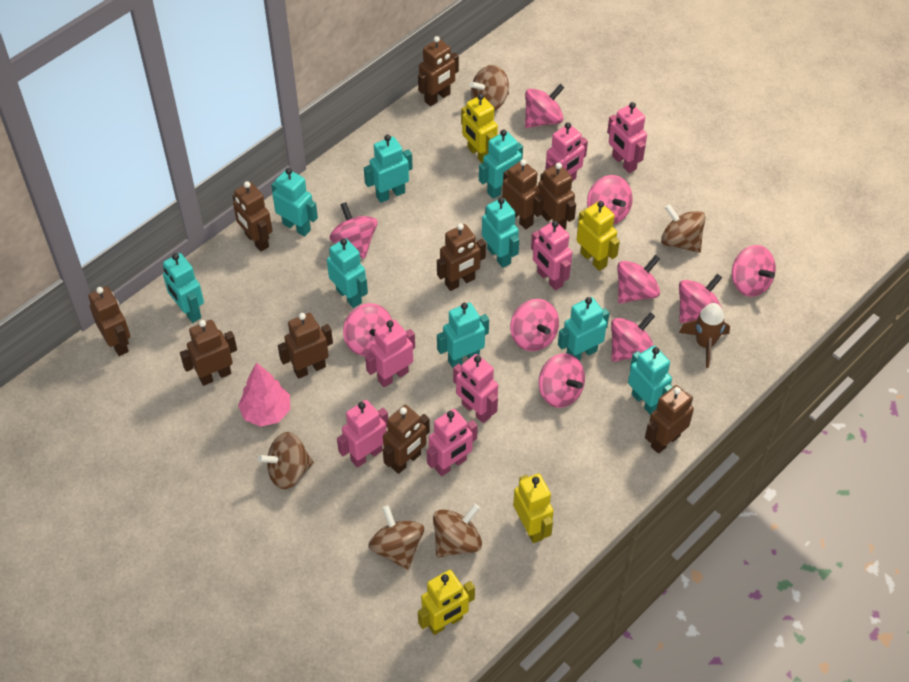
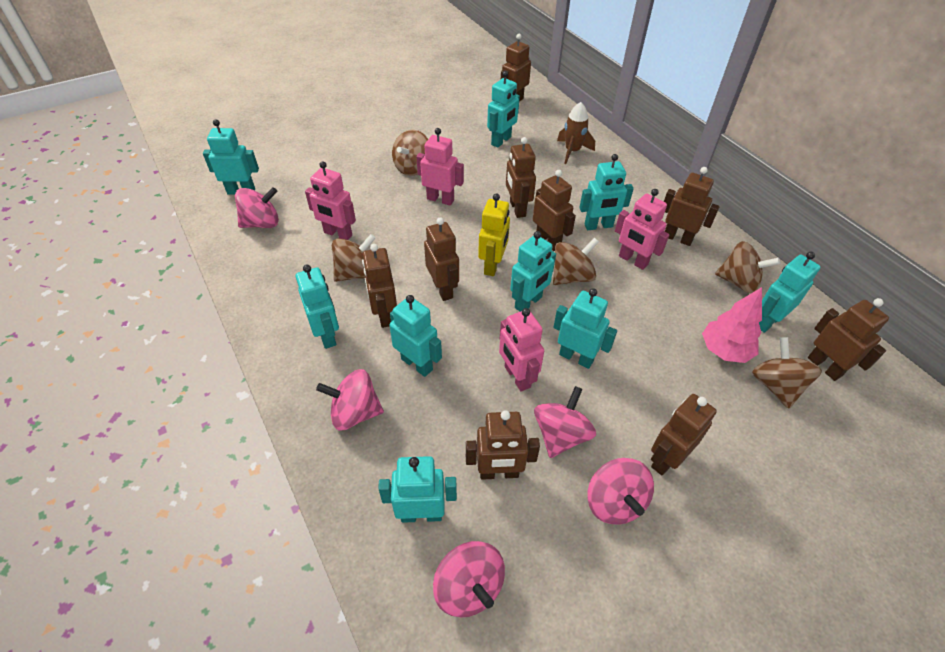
brown robot: 10 -> 9
pink robot: 7 -> 4
pink spinning top: 10 -> 5
yellow robot: 4 -> 1

